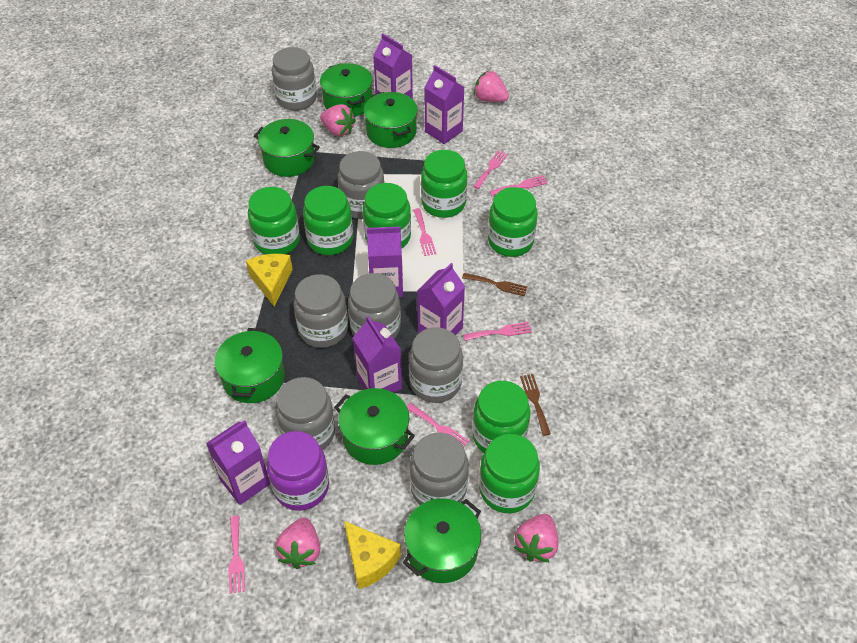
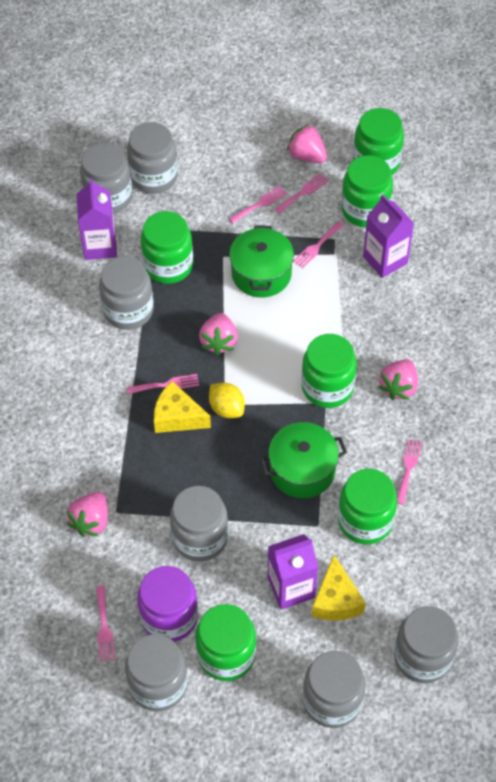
brown fork: 2 -> 0
green jar: 7 -> 6
green pot: 6 -> 2
purple carton: 6 -> 3
yellow lemon: 0 -> 1

